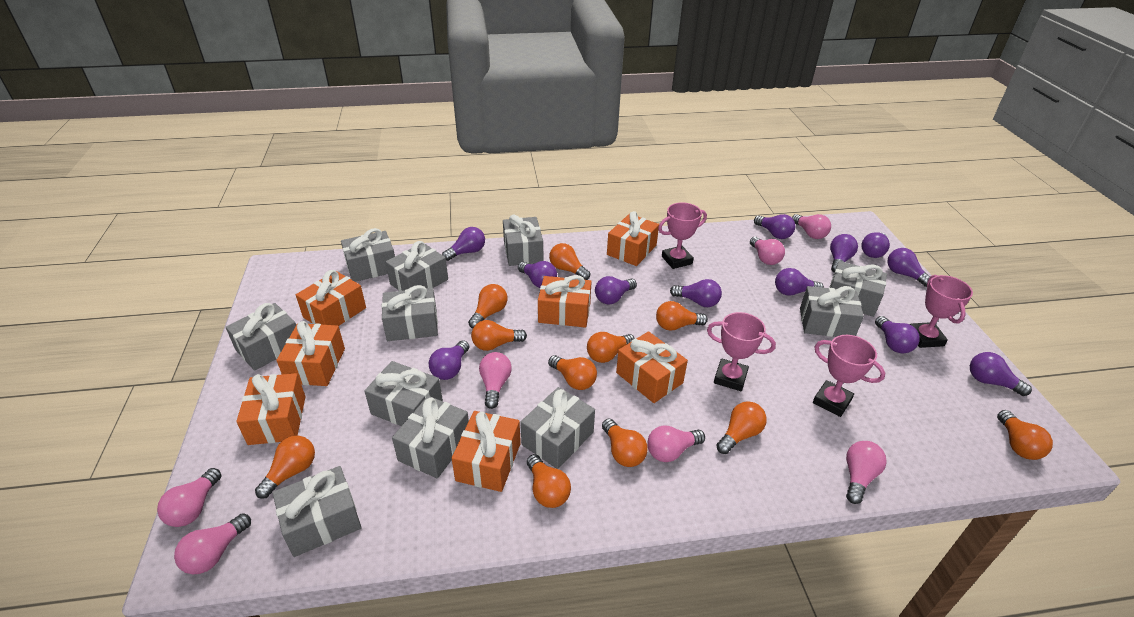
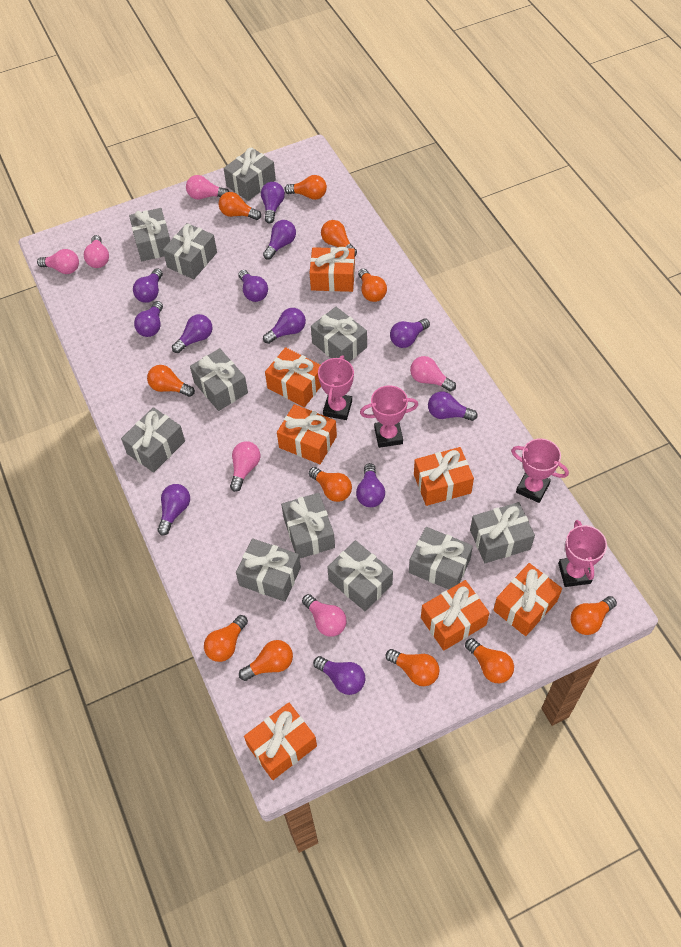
pink light bulb: 7 -> 6

